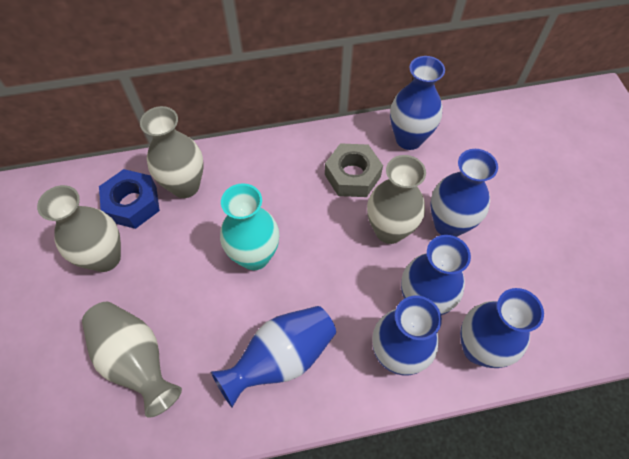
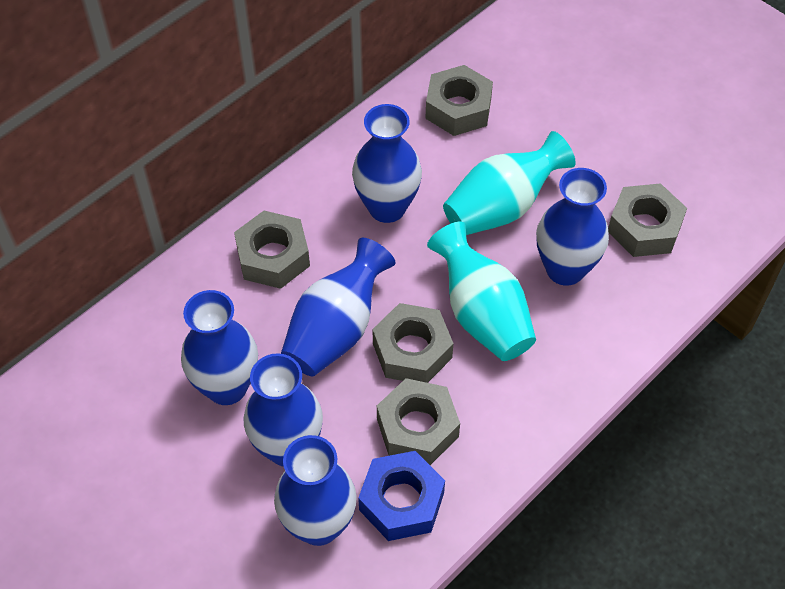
grey nut: 1 -> 5
grey vase: 4 -> 0
turquoise vase: 1 -> 2

